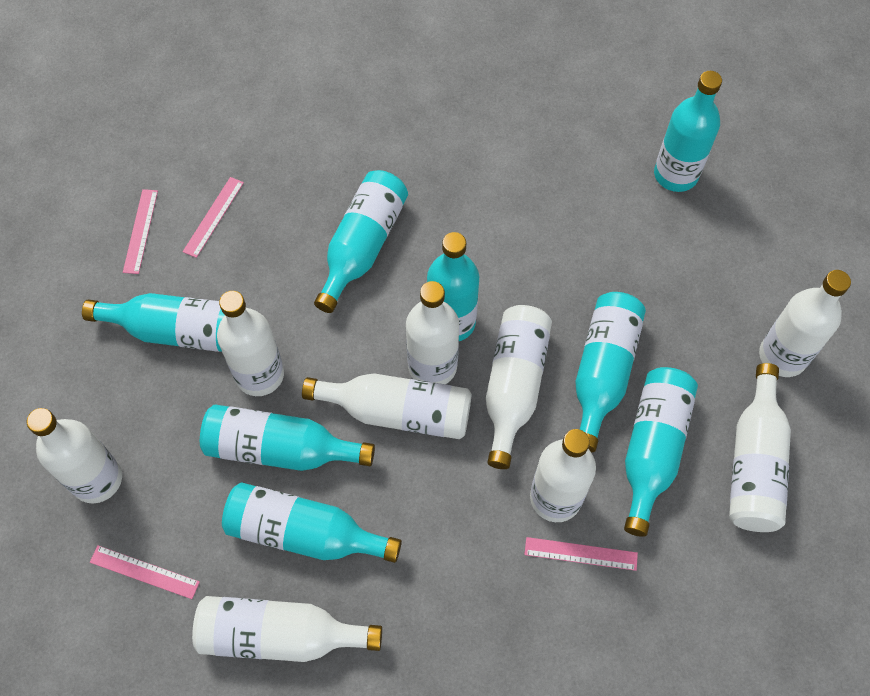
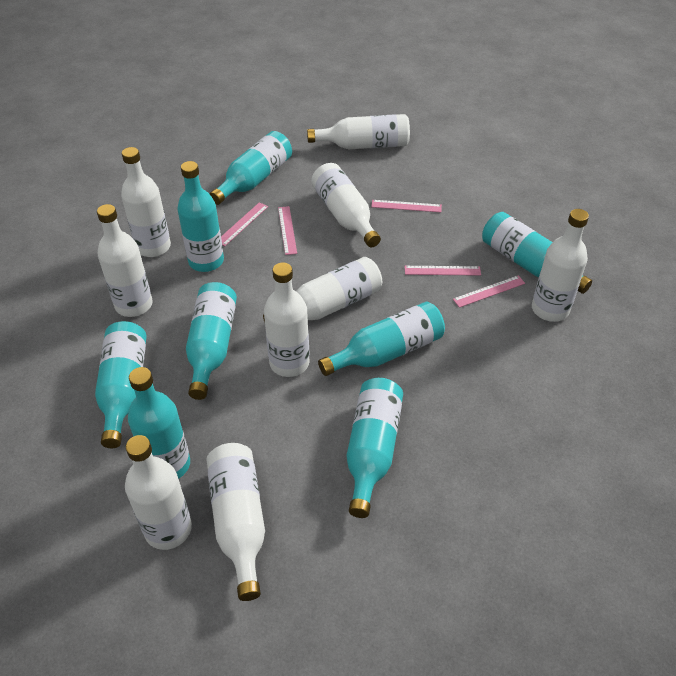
pink ruler: 4 -> 5

